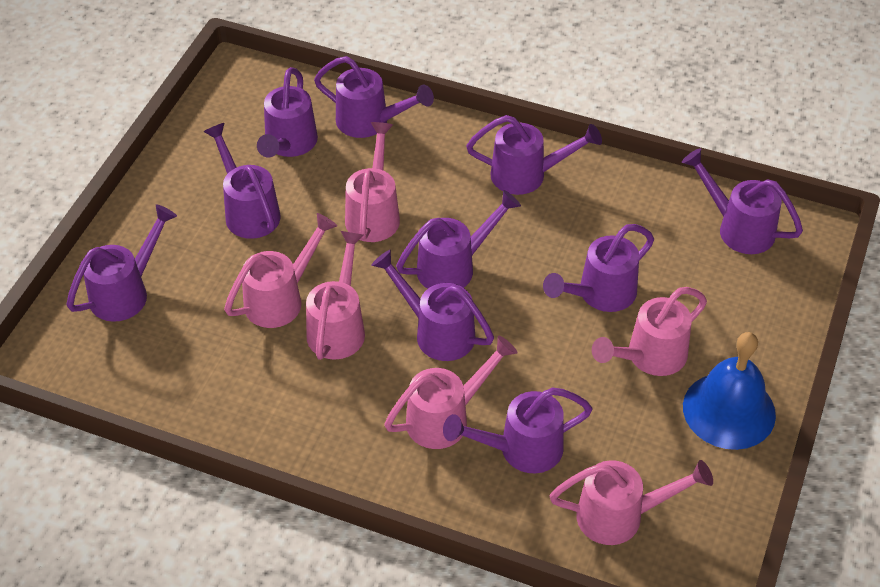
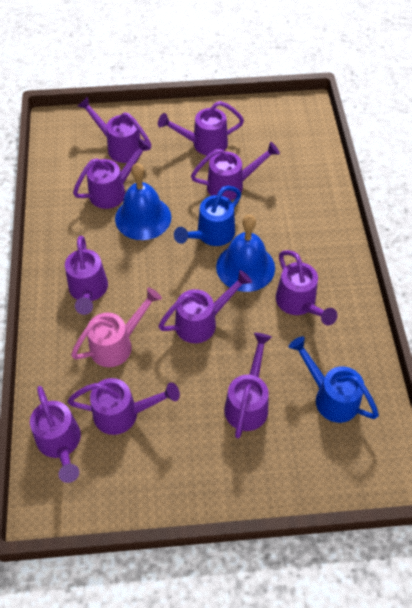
blue bell: 1 -> 2
blue watering can: 0 -> 2
pink watering can: 6 -> 1

